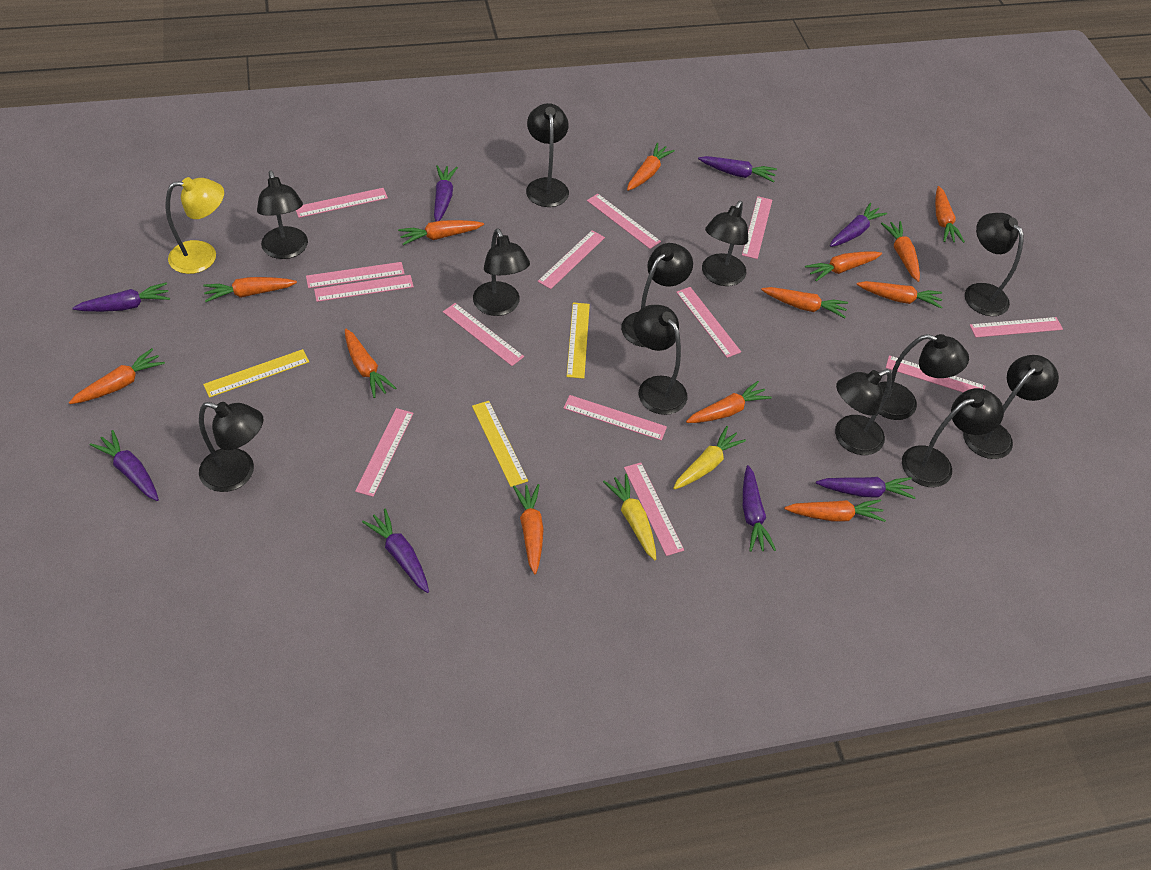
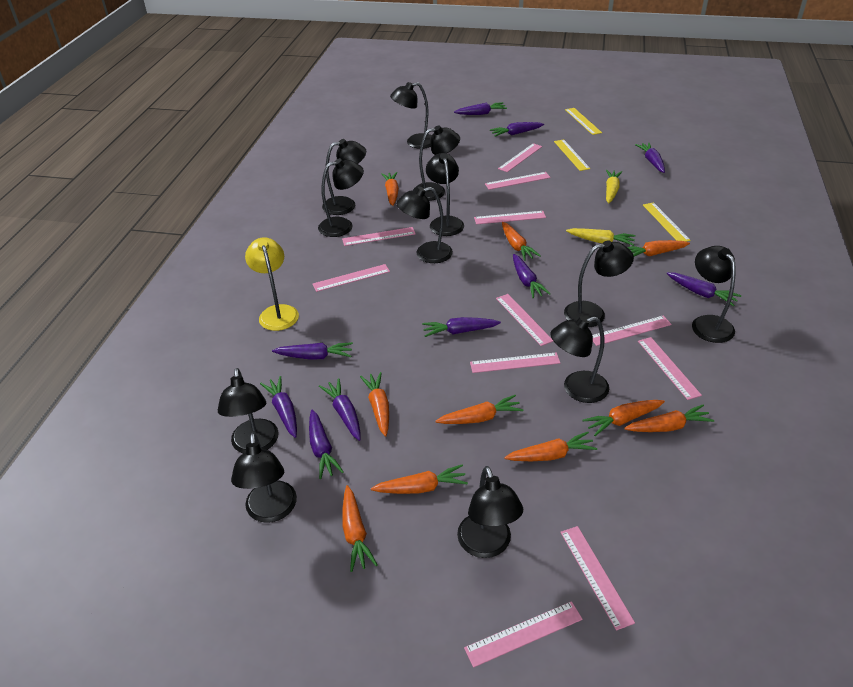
orange carrot: 13 -> 10
pink ruler: 13 -> 11
purple carrot: 8 -> 10

